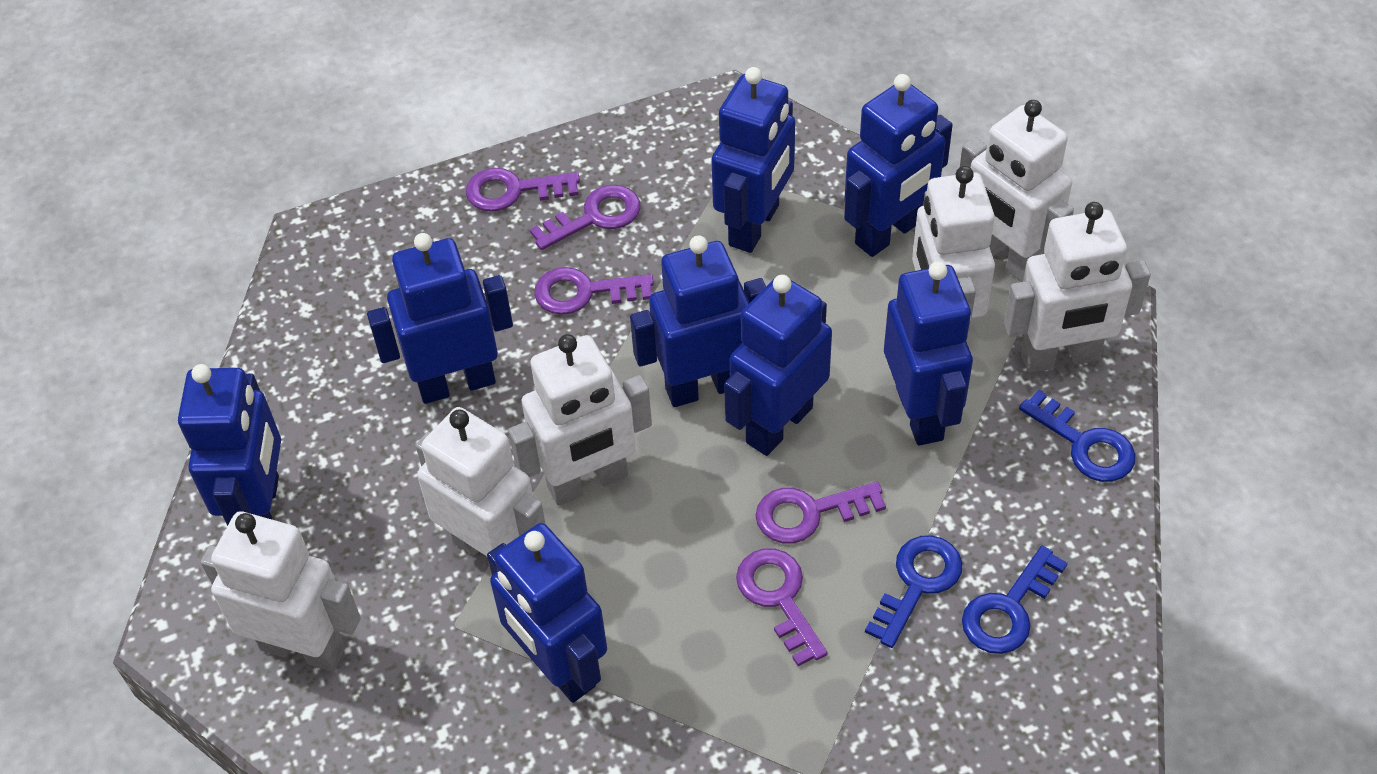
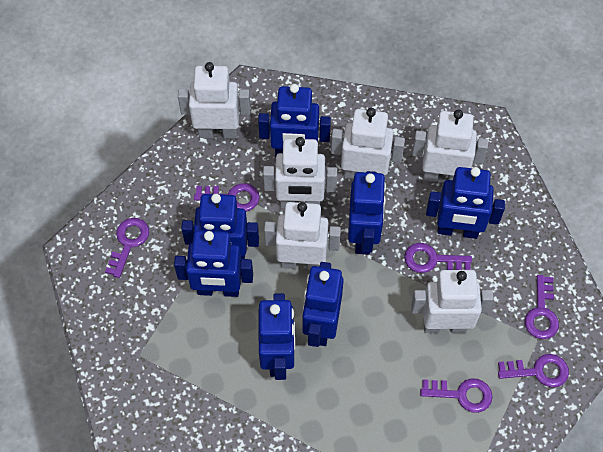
blue key: 3 -> 0
blue robot: 8 -> 7
purple key: 5 -> 6

